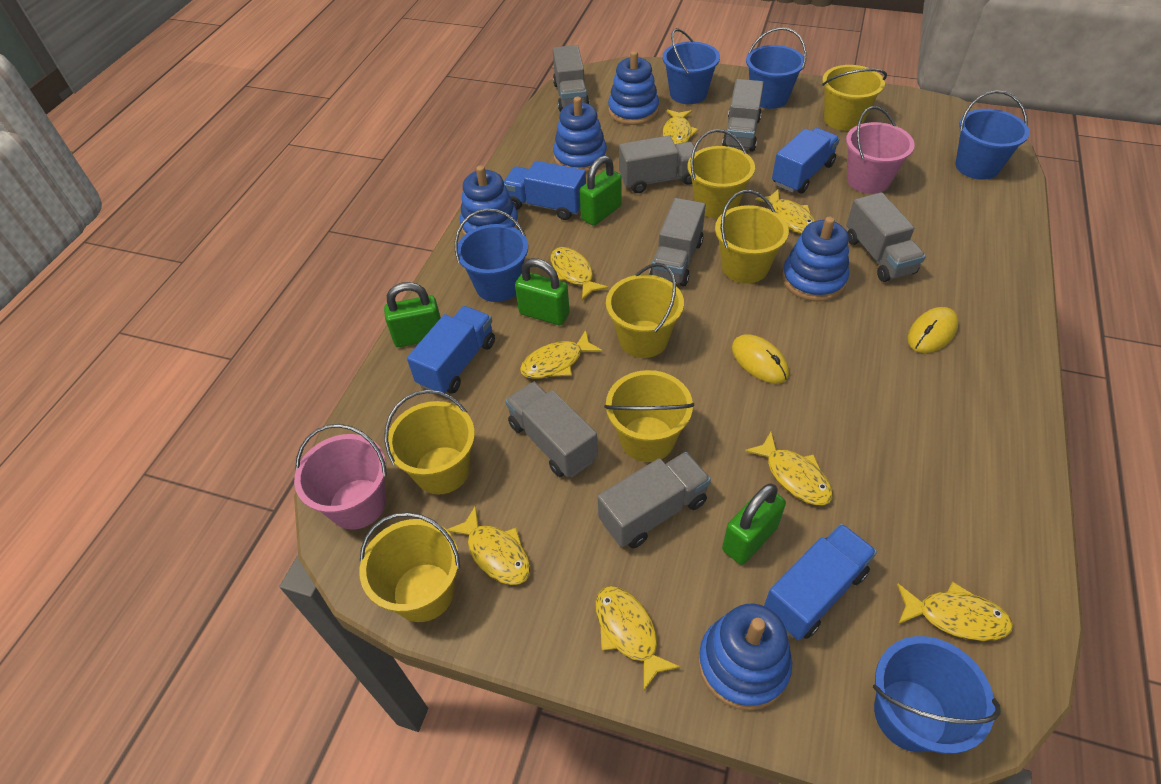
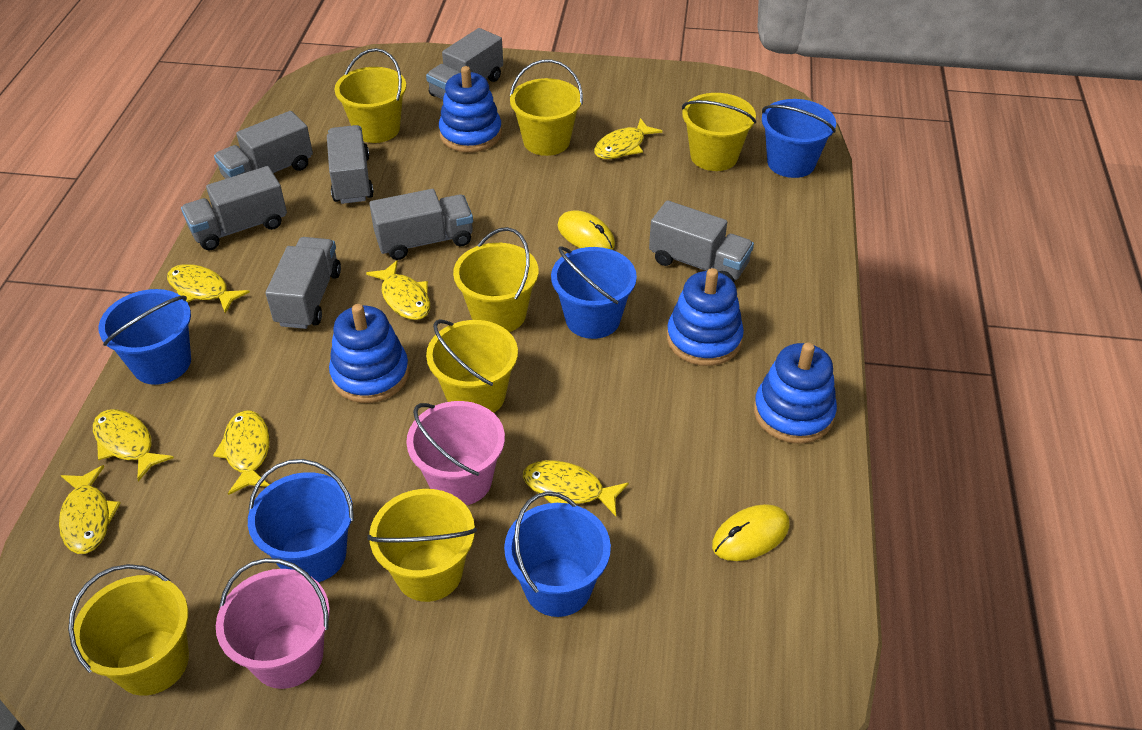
blue stacking toy: 5 -> 4
blue truck: 4 -> 0
green padlock: 4 -> 0
yellow fish: 8 -> 7

